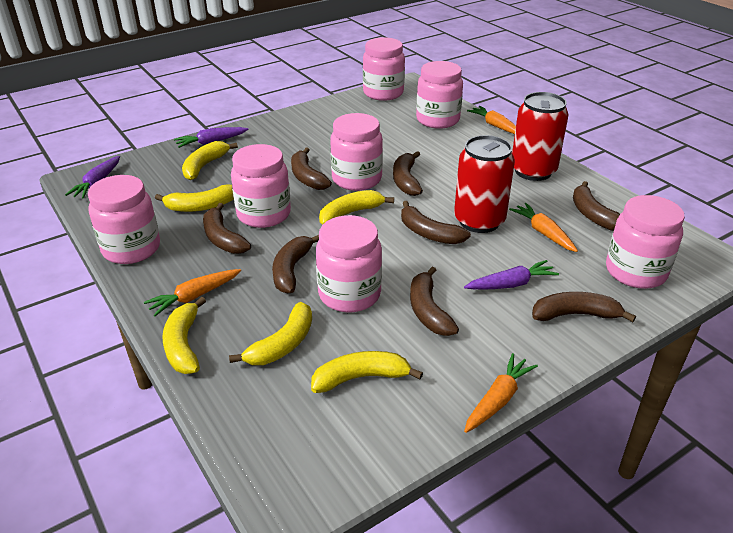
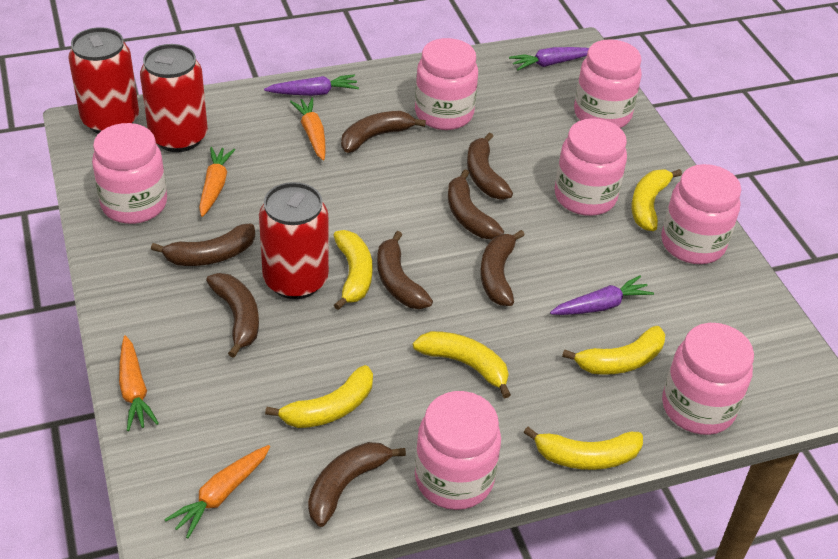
red can: 2 -> 3

